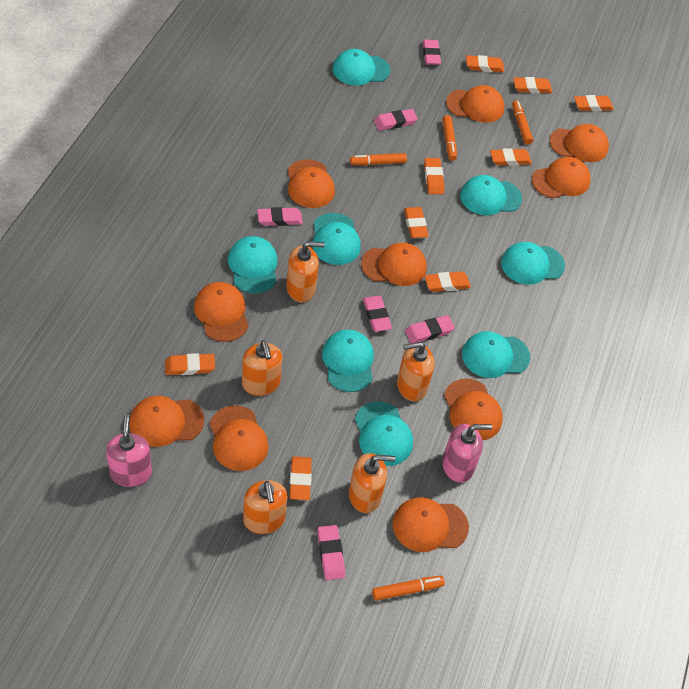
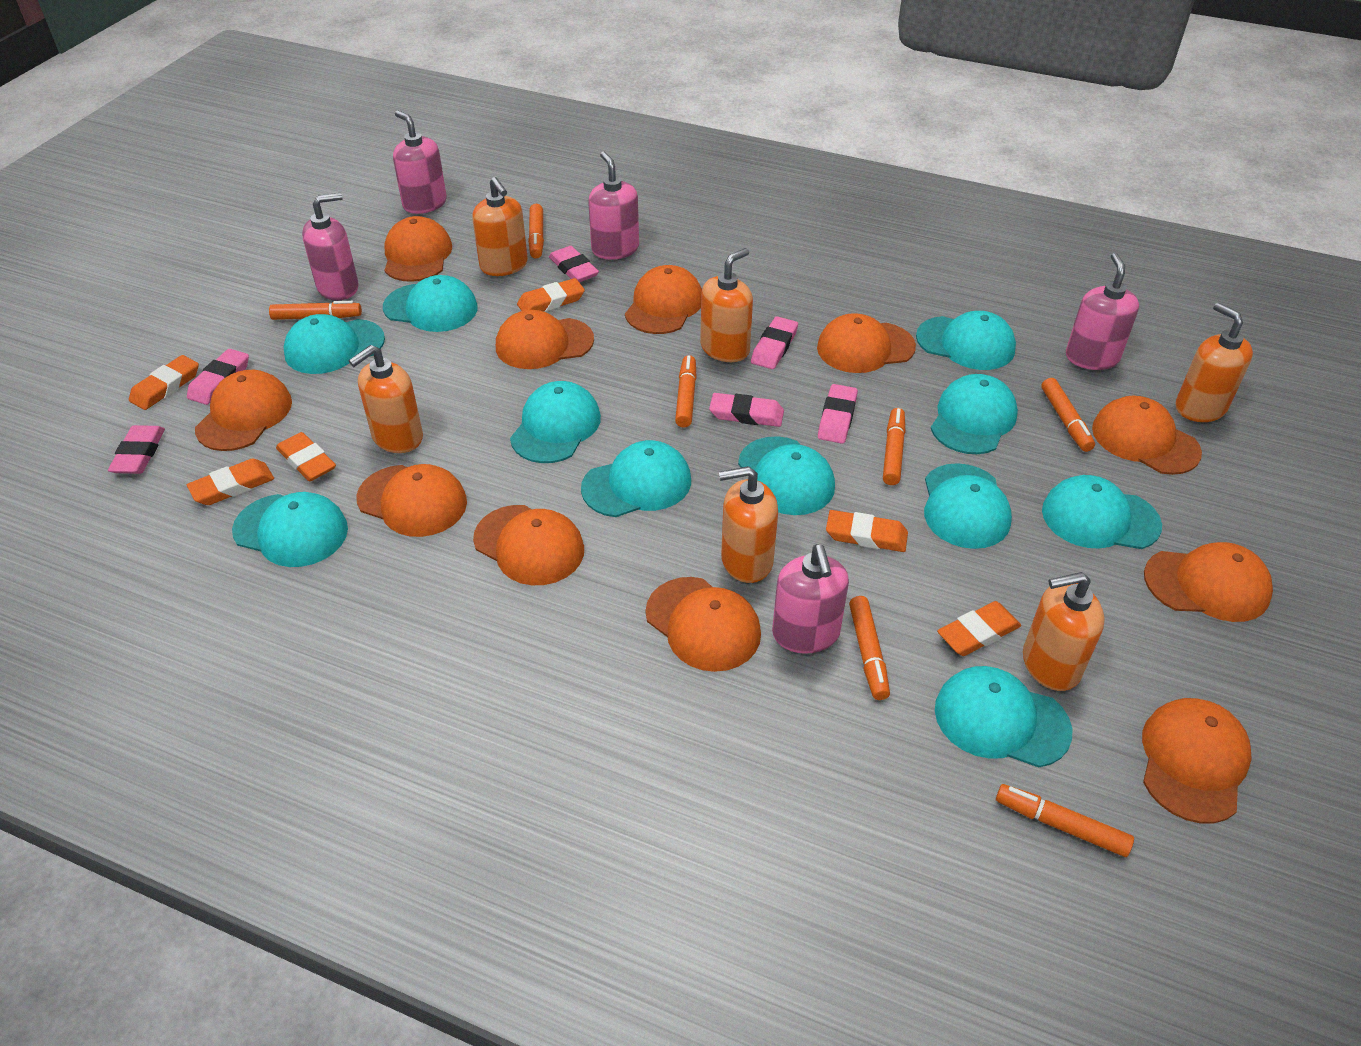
orange cap: 10 -> 11
orange eraser: 9 -> 6
orange marker: 4 -> 7
orange soap dispenser: 5 -> 6
pink soap dispenser: 2 -> 5
turquoise cap: 8 -> 11

